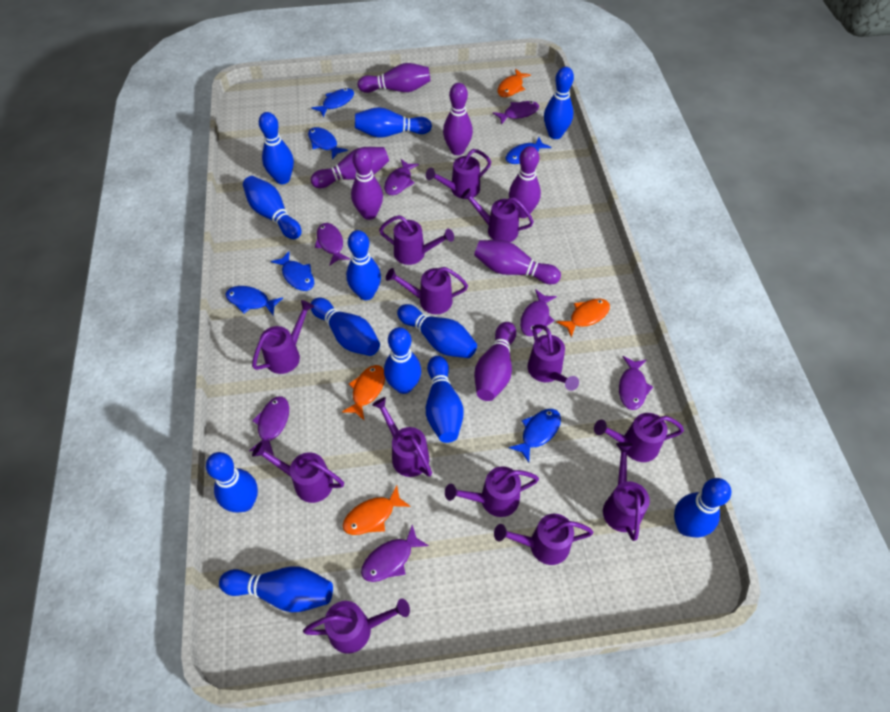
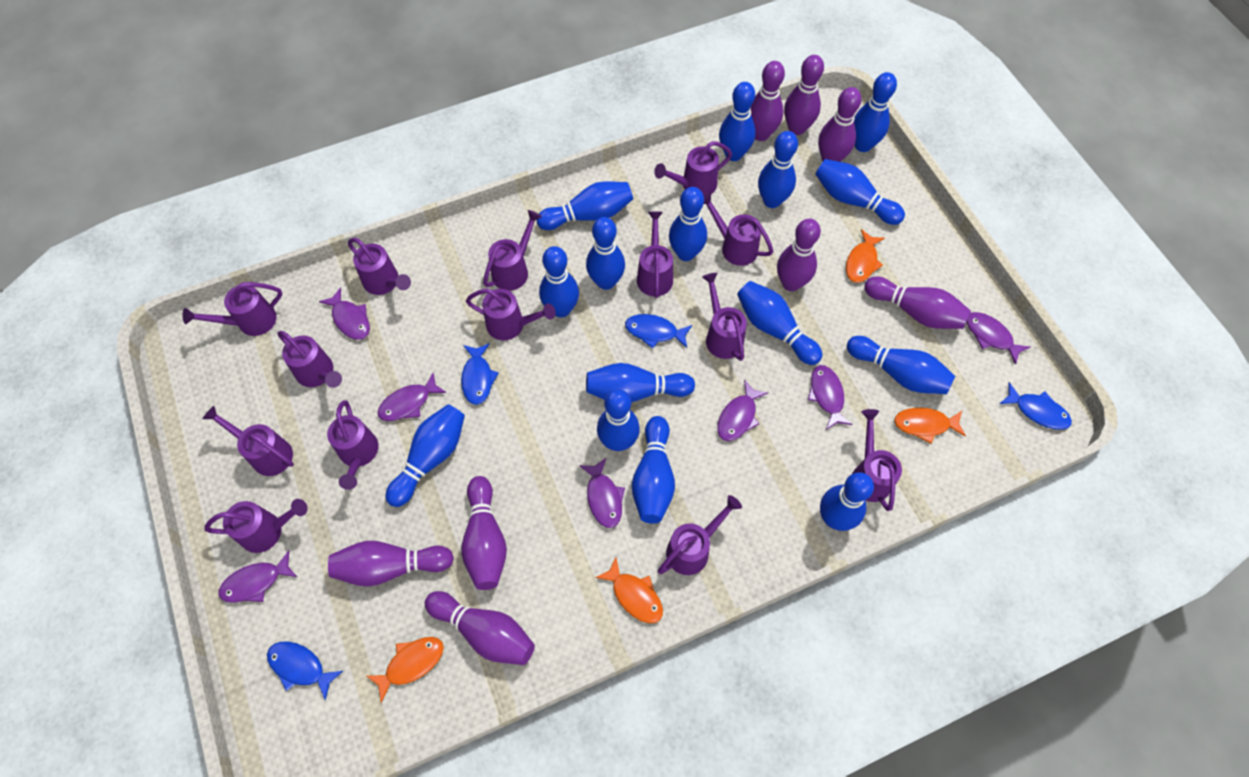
blue bowling pin: 12 -> 15
blue fish: 6 -> 4
purple bowling pin: 7 -> 8
purple watering can: 13 -> 14

